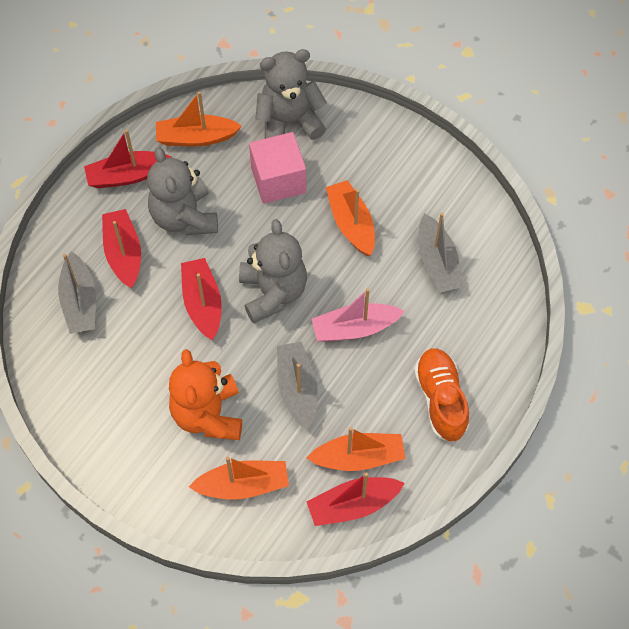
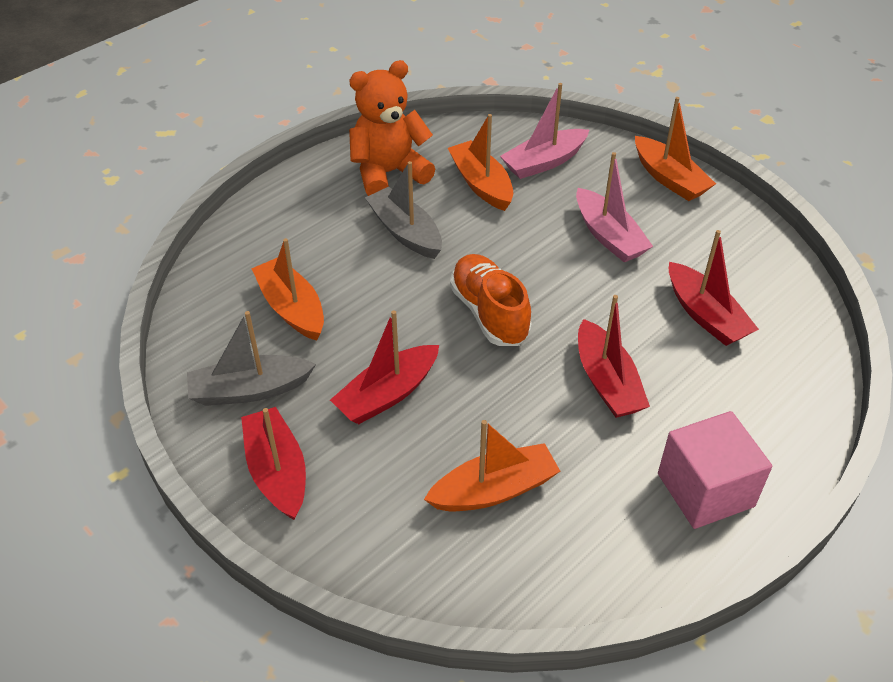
grey boat: 3 -> 2
grey teddy bear: 3 -> 0
pink boat: 1 -> 2

